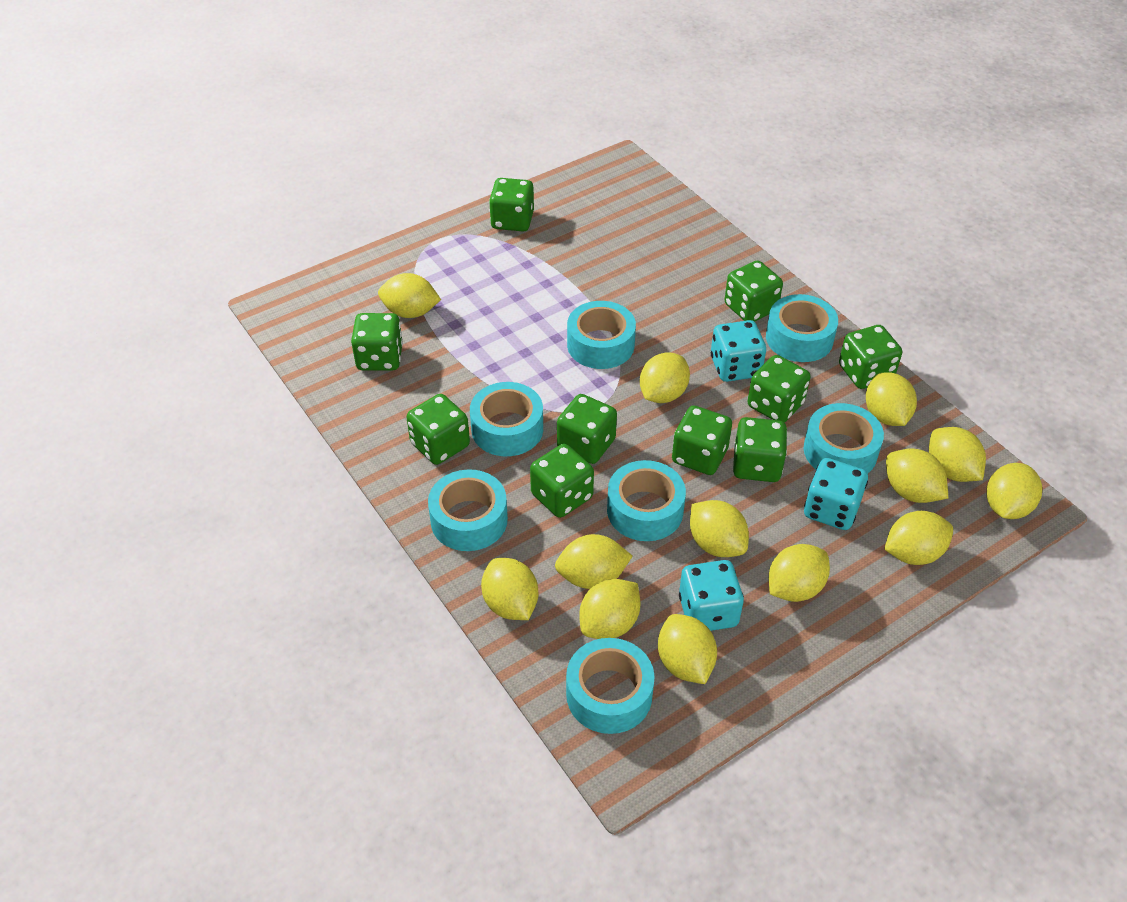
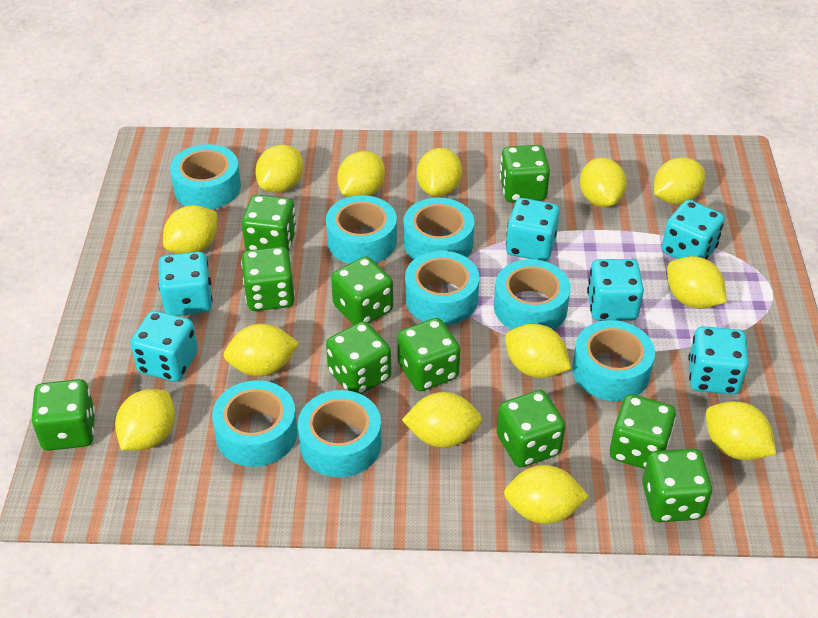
turquoise dice: 3 -> 6
turquoise tape: 7 -> 8

